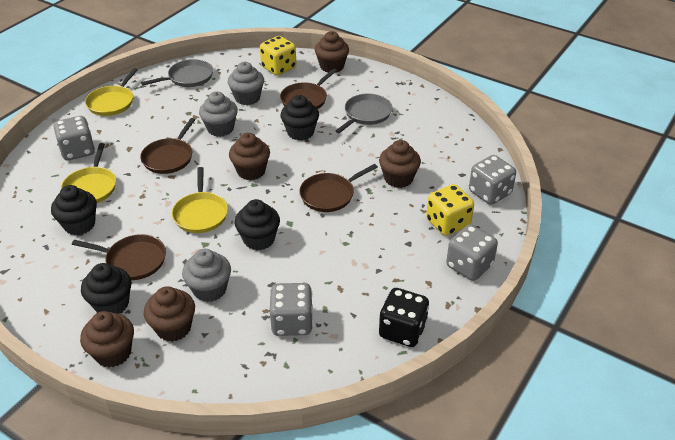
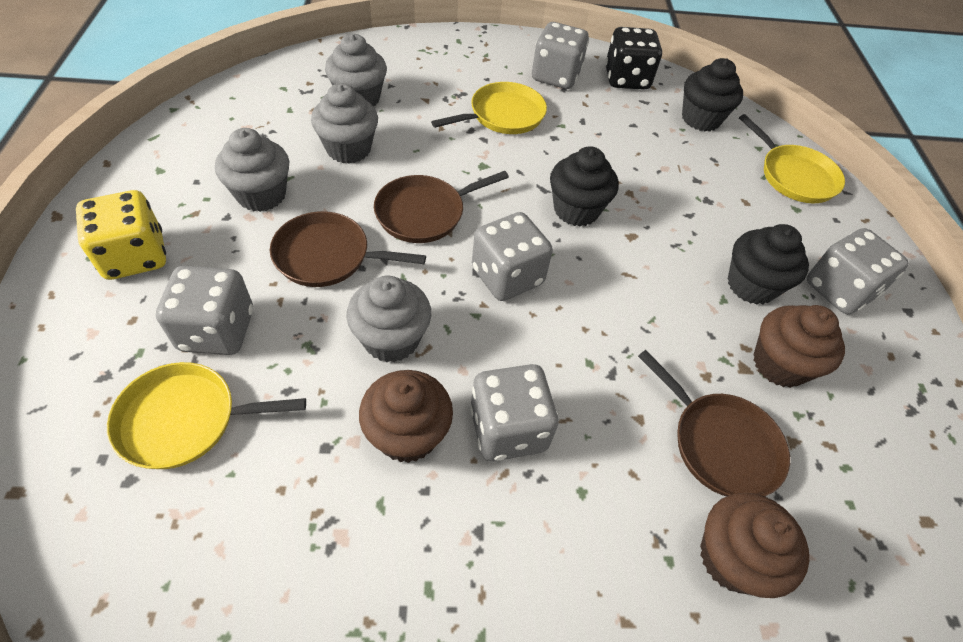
black cupcake: 4 -> 3
brown cupcake: 5 -> 3
brown pan: 4 -> 3
grey cupcake: 3 -> 4
grey dice: 4 -> 5
grey pan: 2 -> 0
yellow dice: 2 -> 1

